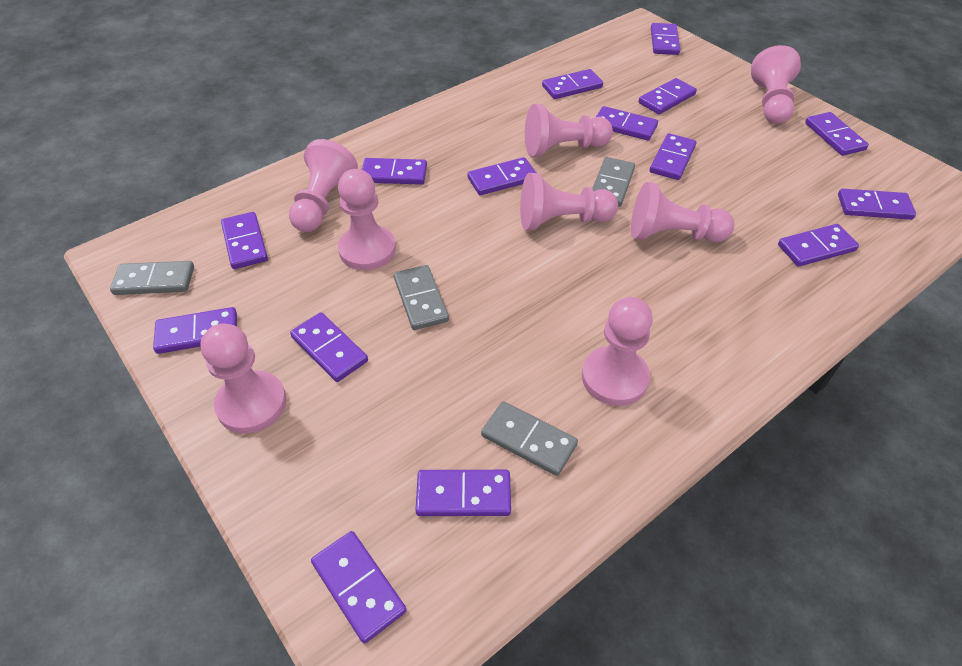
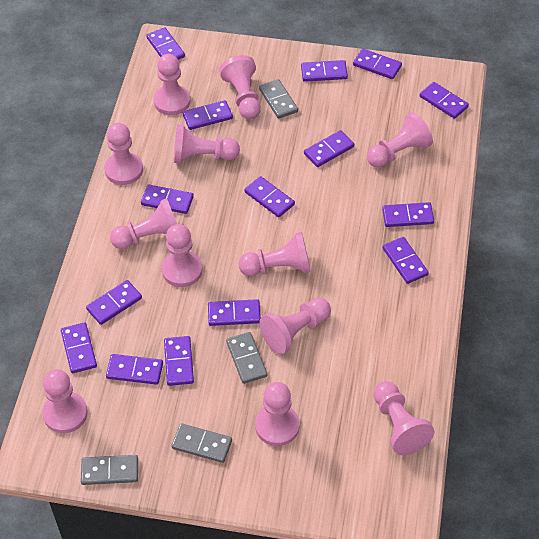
pink pawn: 8 -> 12

